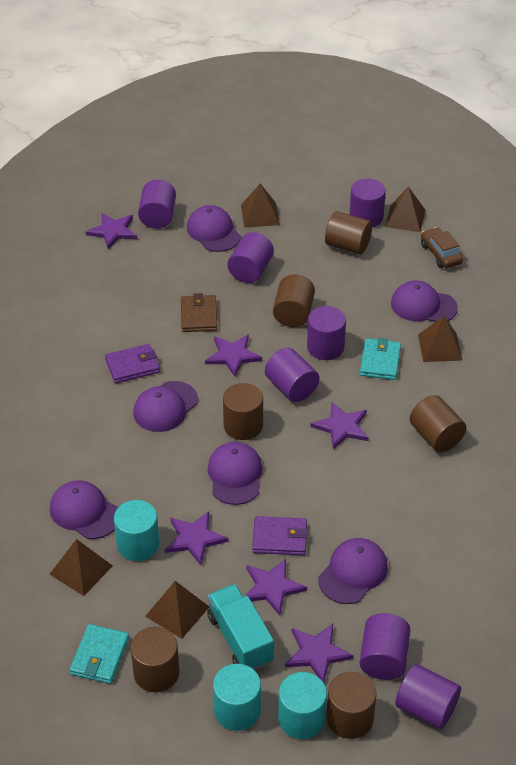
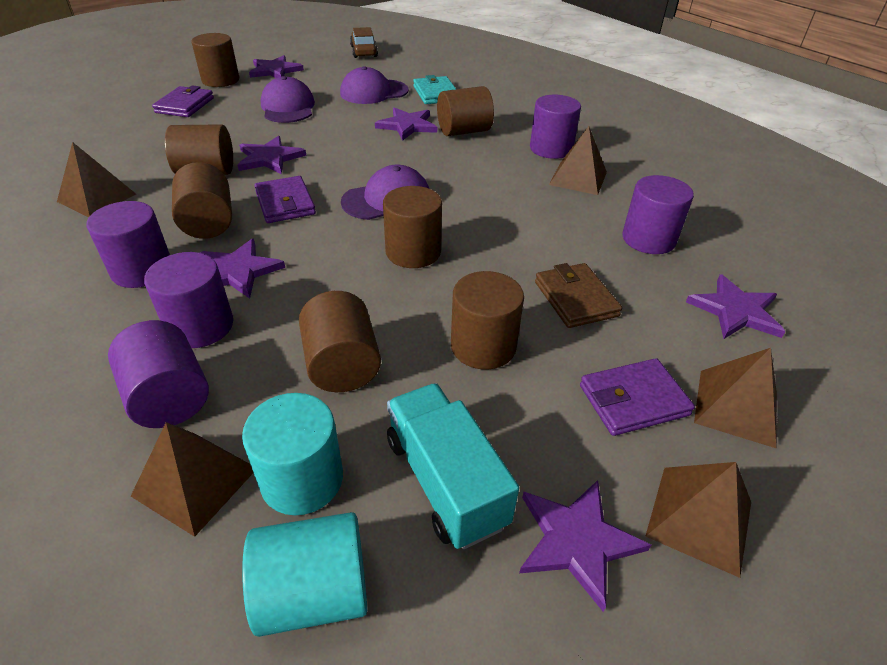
brown cylinder: 6 -> 7
purple cap: 6 -> 3
purple cylinder: 7 -> 5
purple wallet: 2 -> 3
turquoise cylinder: 3 -> 2
turquoise wallet: 2 -> 1

